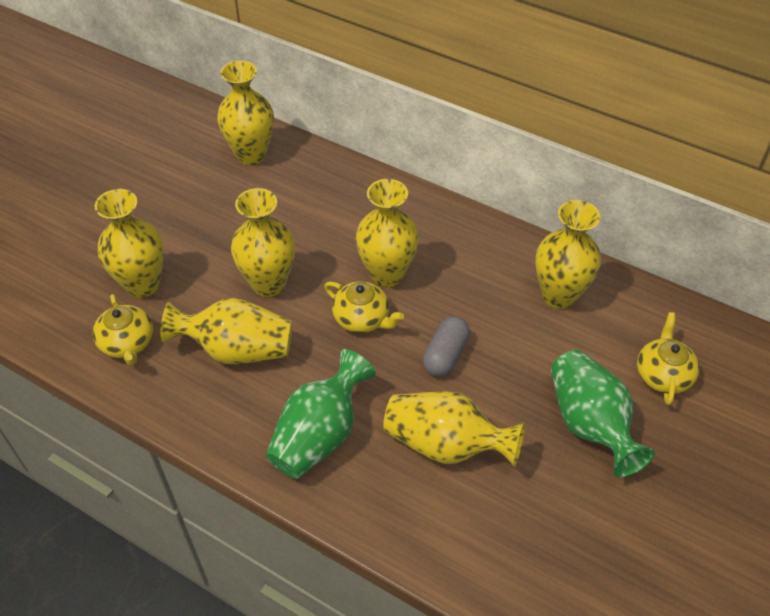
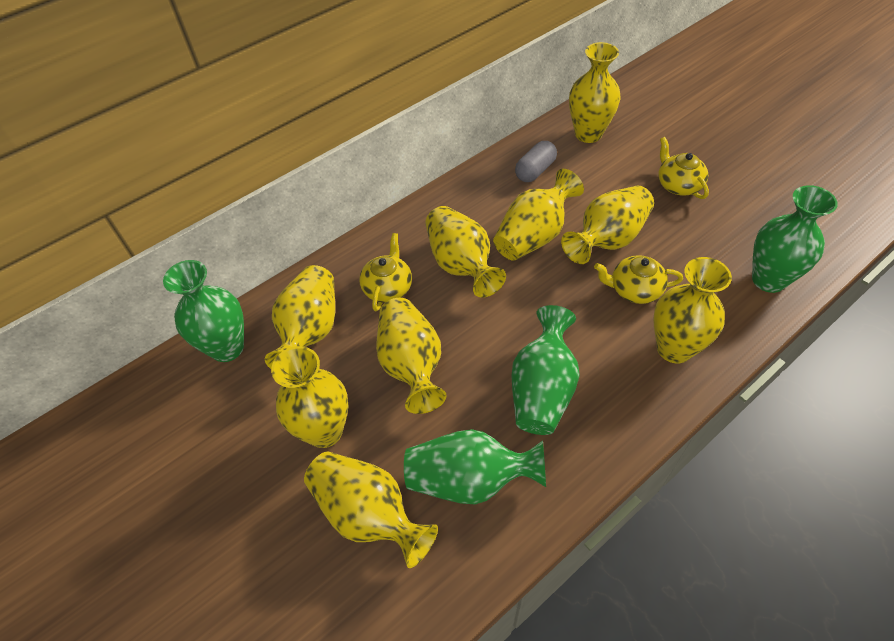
green vase: 2 -> 4
yellow vase: 7 -> 9

